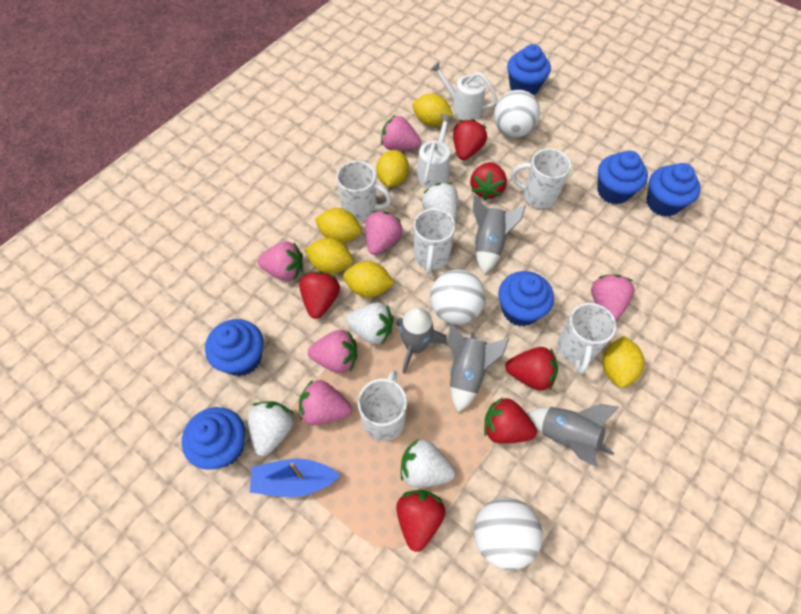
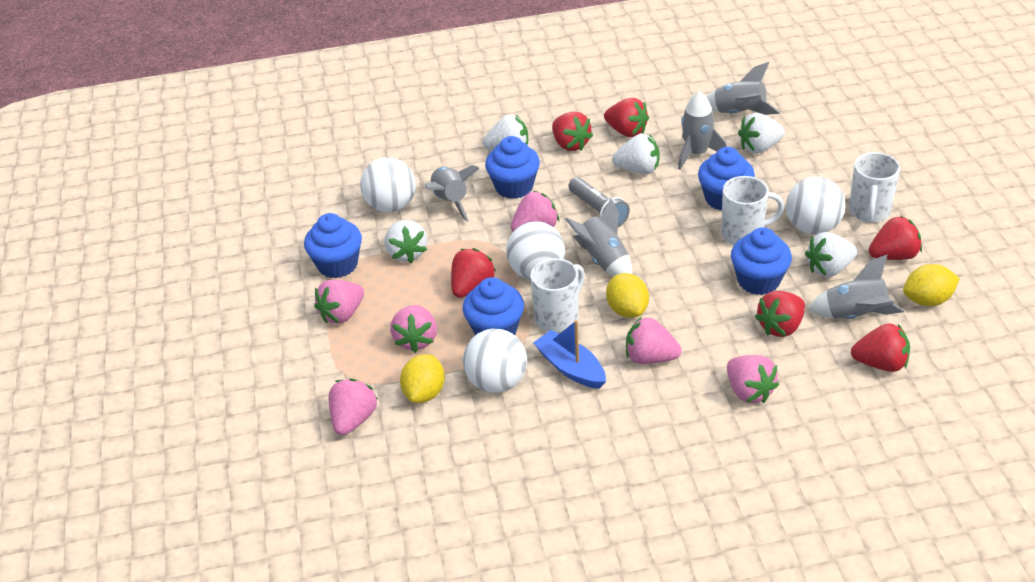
blue cupcake: 6 -> 5
grey flashlight: 0 -> 1
grey rocket: 4 -> 5
white ball: 3 -> 4
white mug: 5 -> 3
white strawberry: 4 -> 5
white watering can: 2 -> 0
yellow lemon: 6 -> 3

